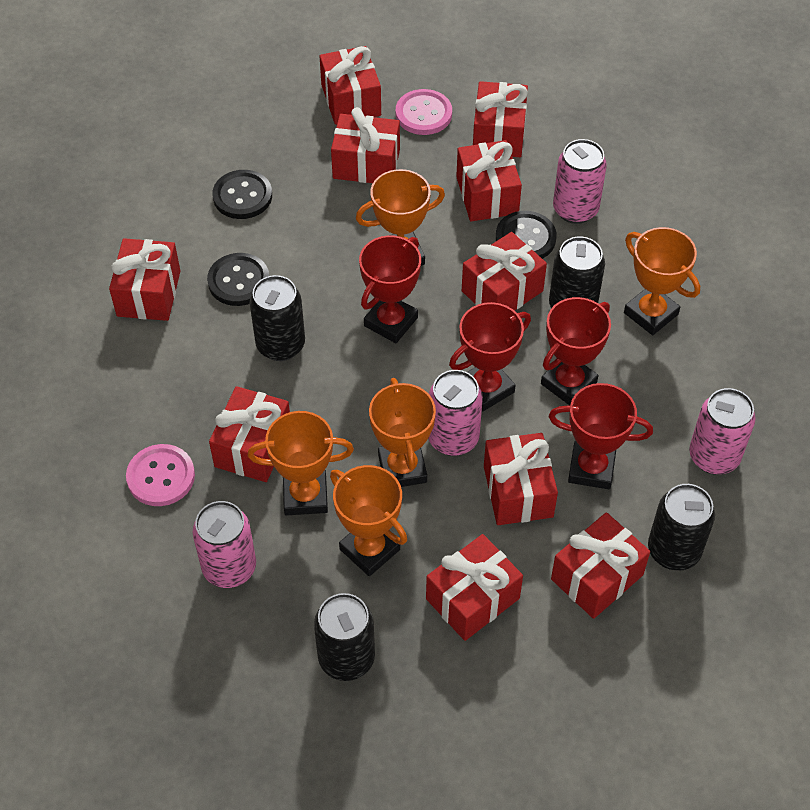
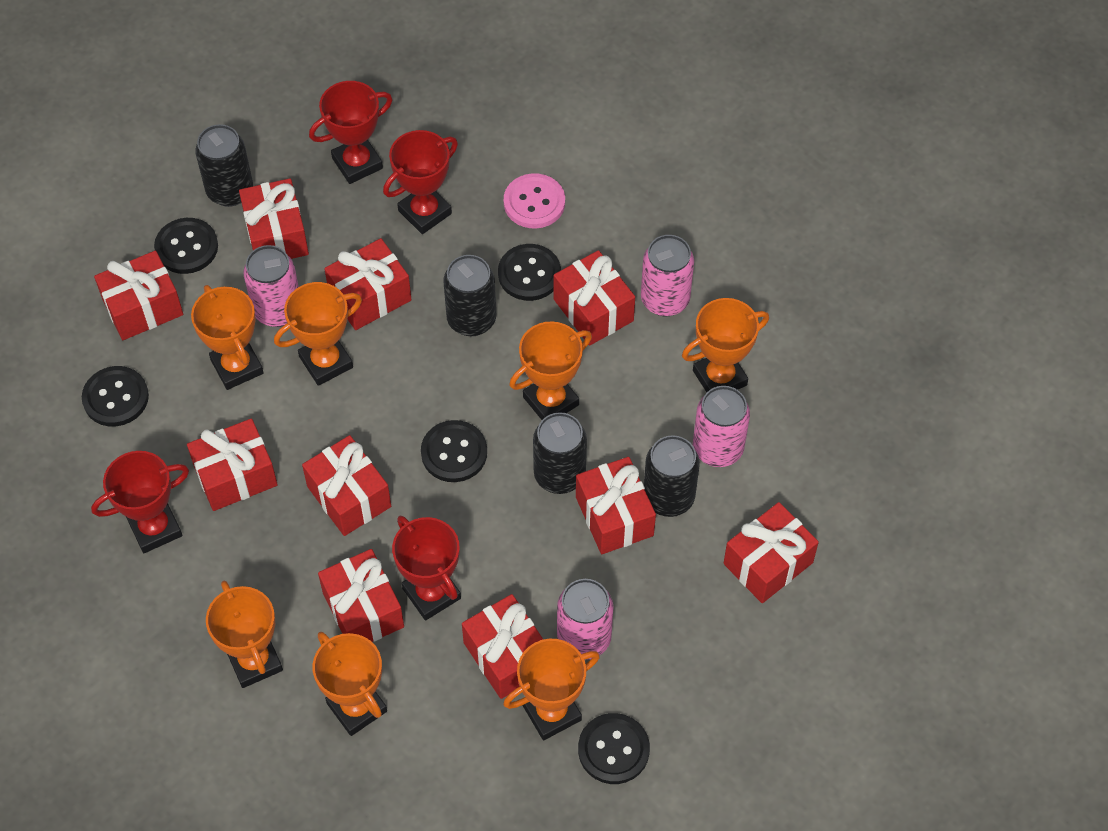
black button: 3 -> 5
orange trophy: 5 -> 7
pink button: 2 -> 1

